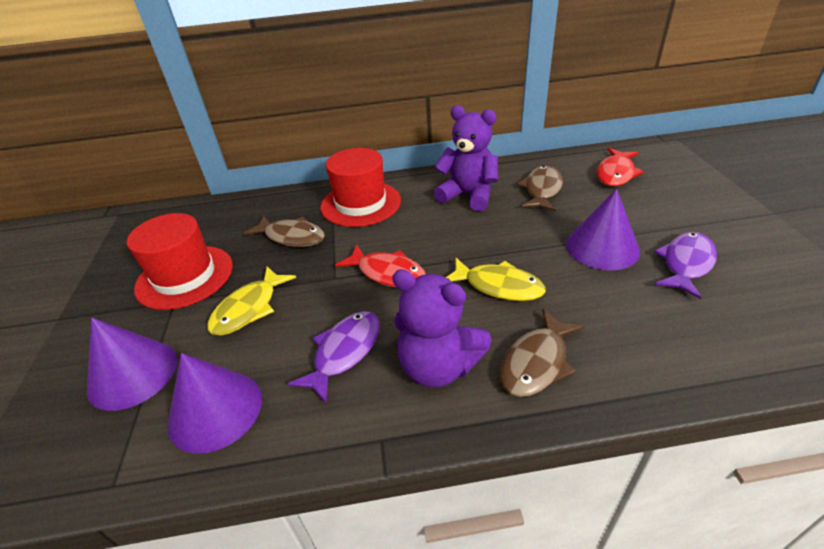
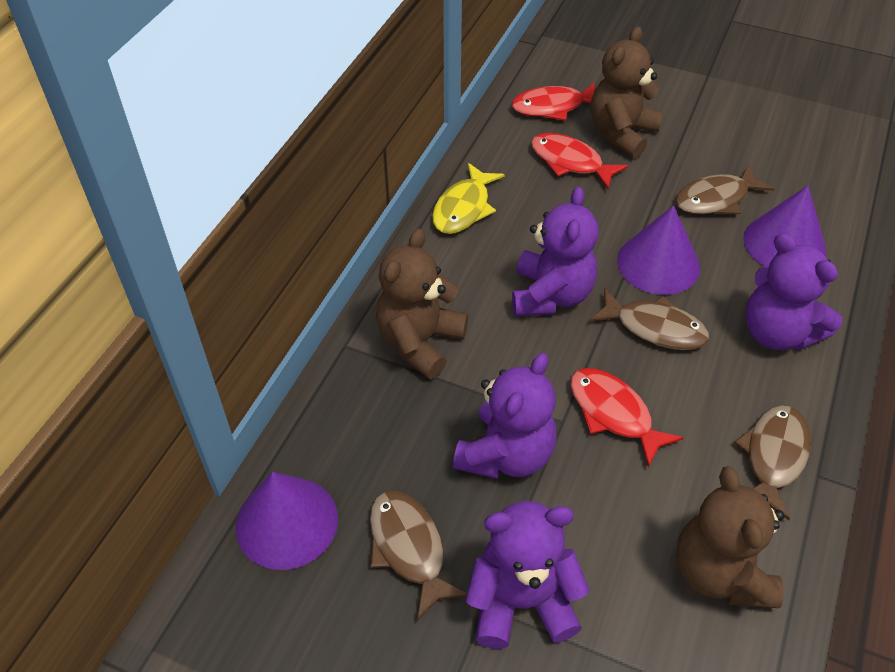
brown fish: 3 -> 4
brown teddy bear: 0 -> 3
purple fish: 2 -> 0
purple teddy bear: 2 -> 4
red fish: 2 -> 3
red hat: 2 -> 0
yellow fish: 2 -> 1

